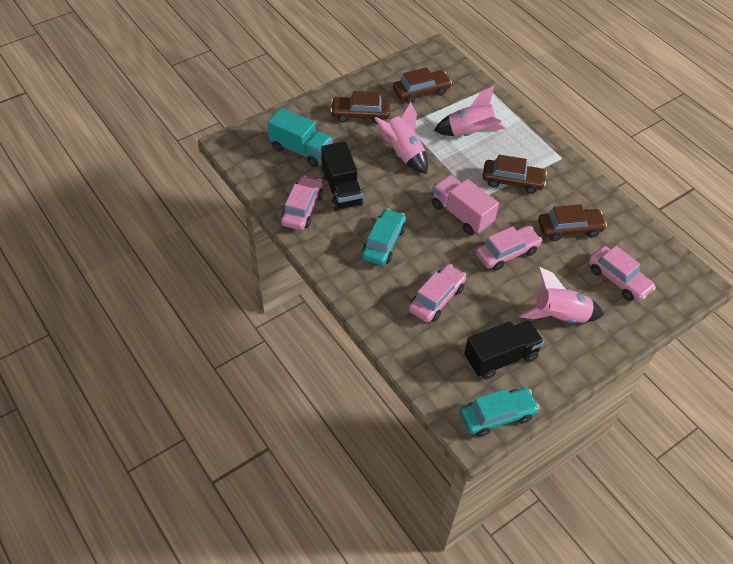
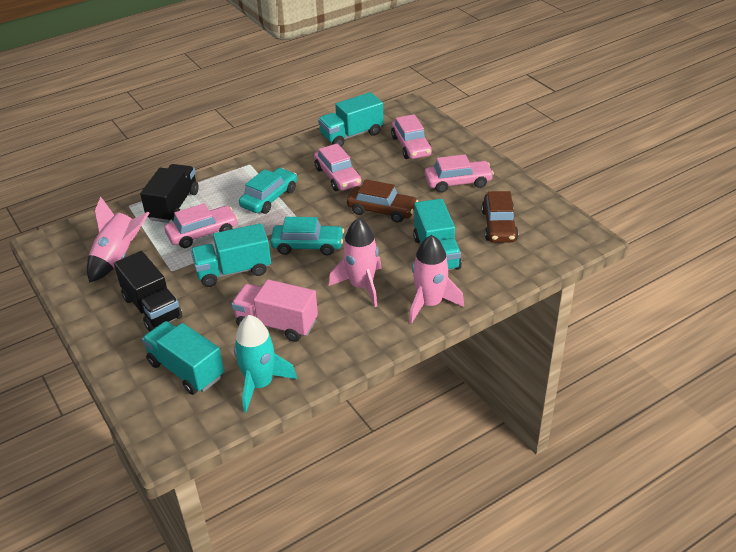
brown car: 4 -> 2
turquoise rocket: 0 -> 1
turquoise truck: 1 -> 4

